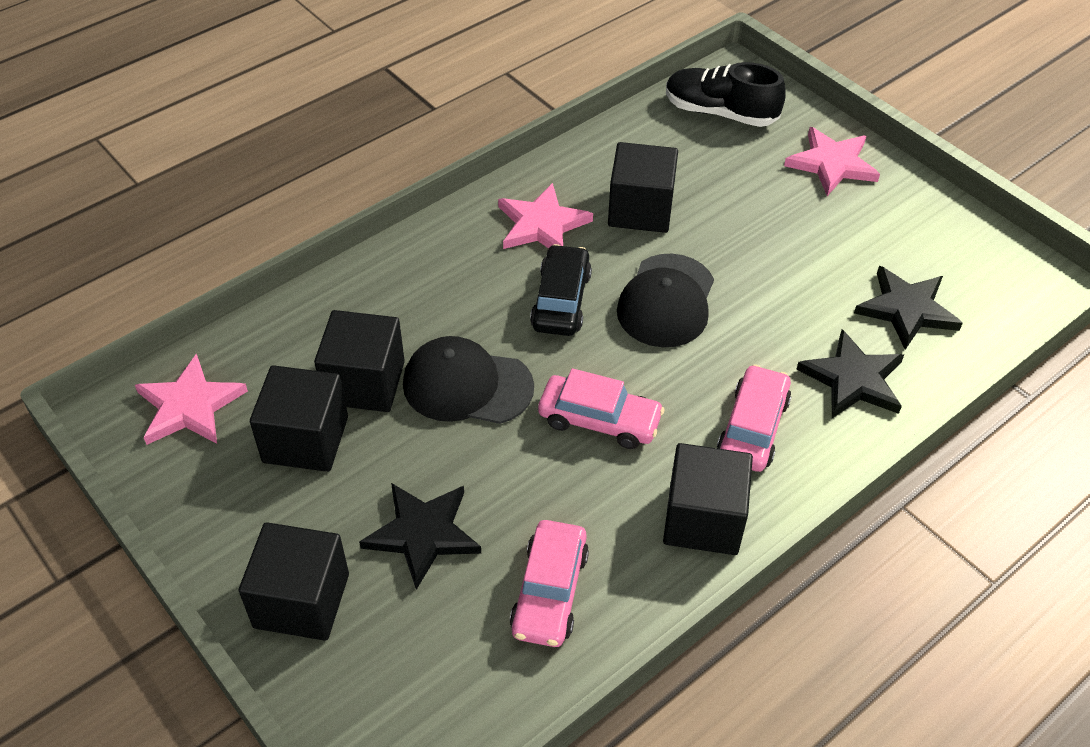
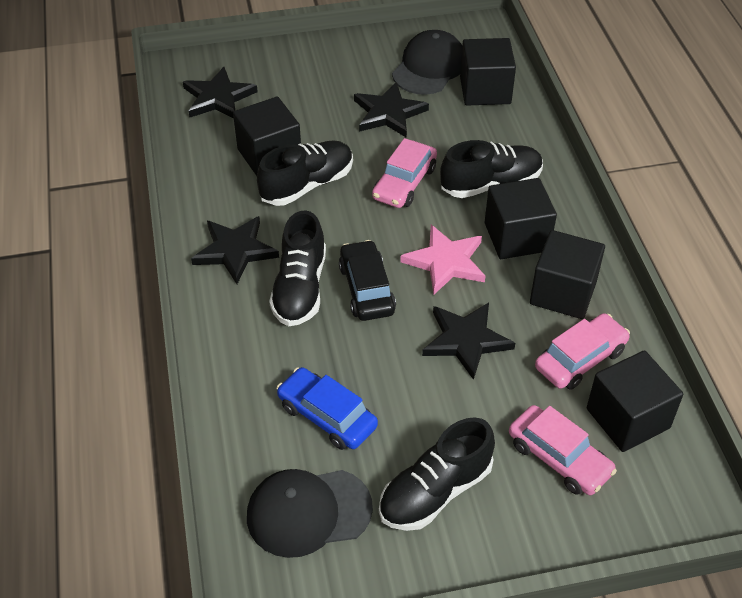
black shoe: 1 -> 4
black star: 3 -> 4
blue car: 0 -> 1
pink star: 3 -> 1

